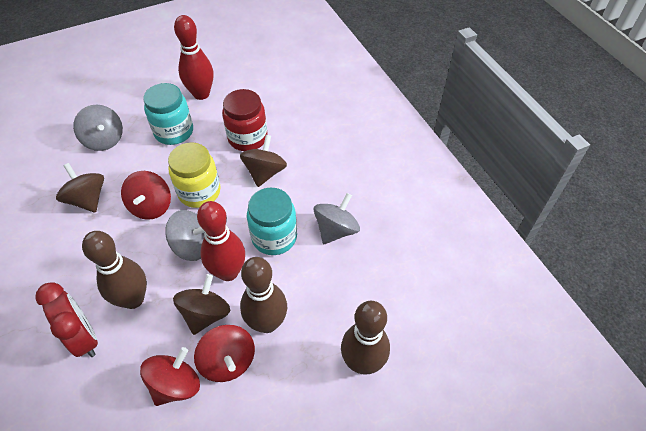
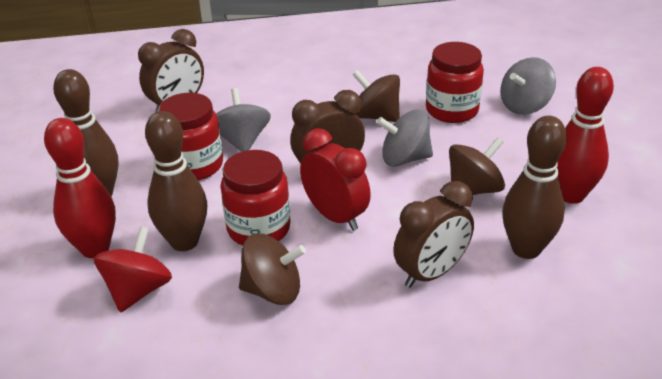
brown clock: 0 -> 3
red jar: 1 -> 3
red spinning top: 3 -> 1
turquoise jar: 2 -> 0
yellow jar: 1 -> 0

